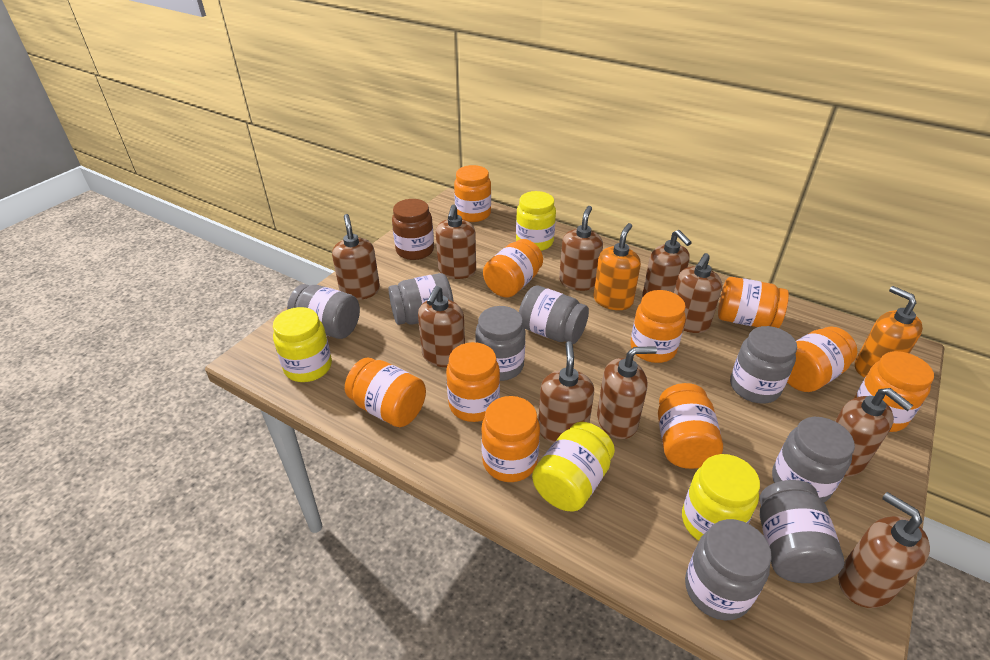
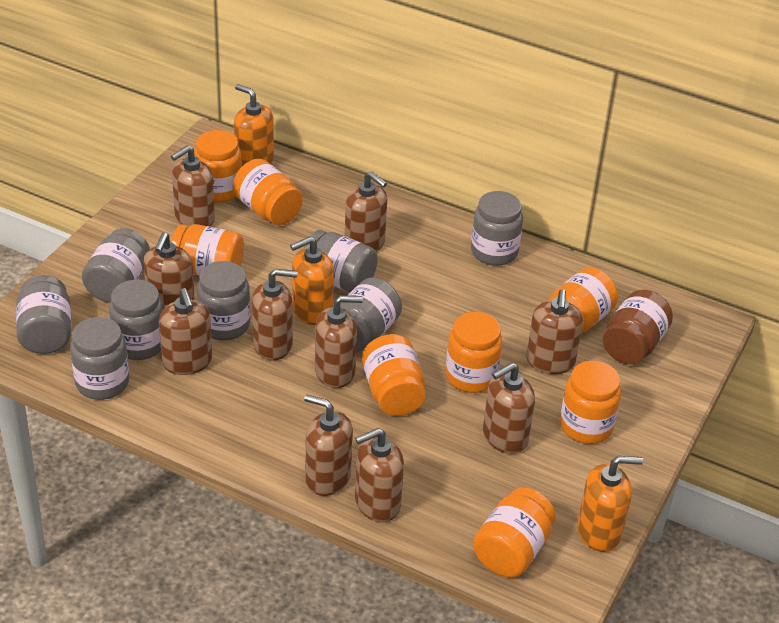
orange jar: 10 -> 8
orange soap dispenser: 2 -> 3
yellow jar: 4 -> 0

